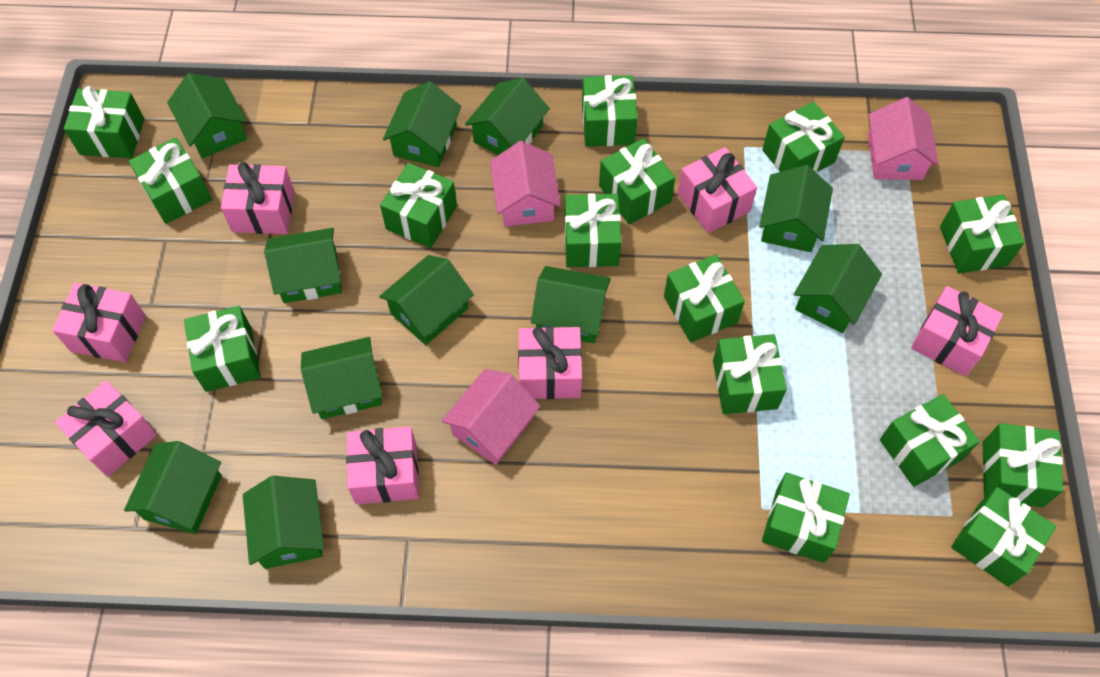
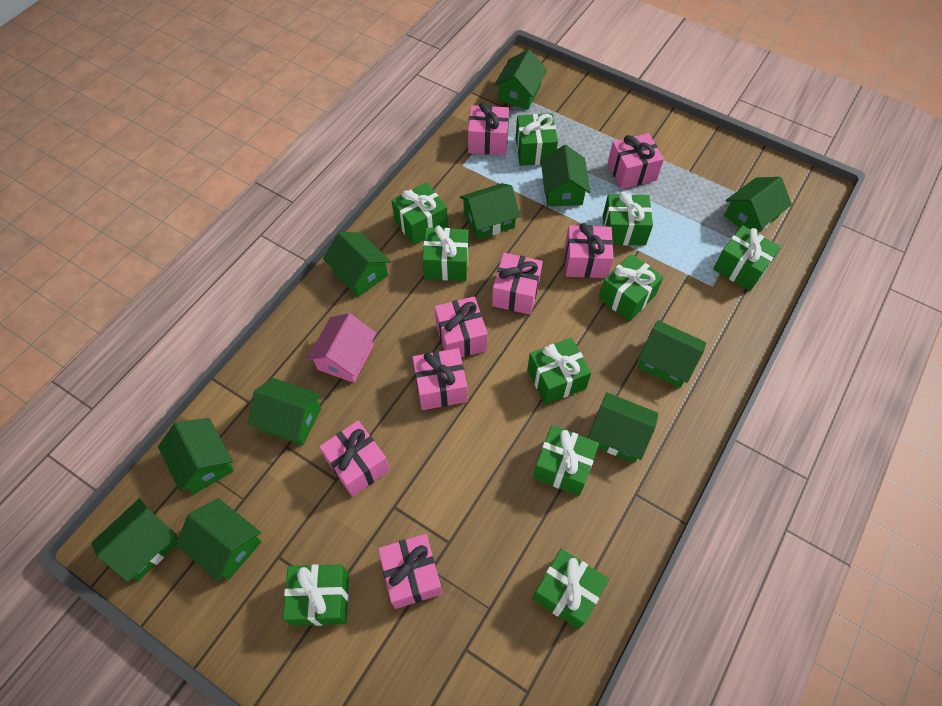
green gift: 15 -> 10
pink gift: 7 -> 8
pink house: 3 -> 1

